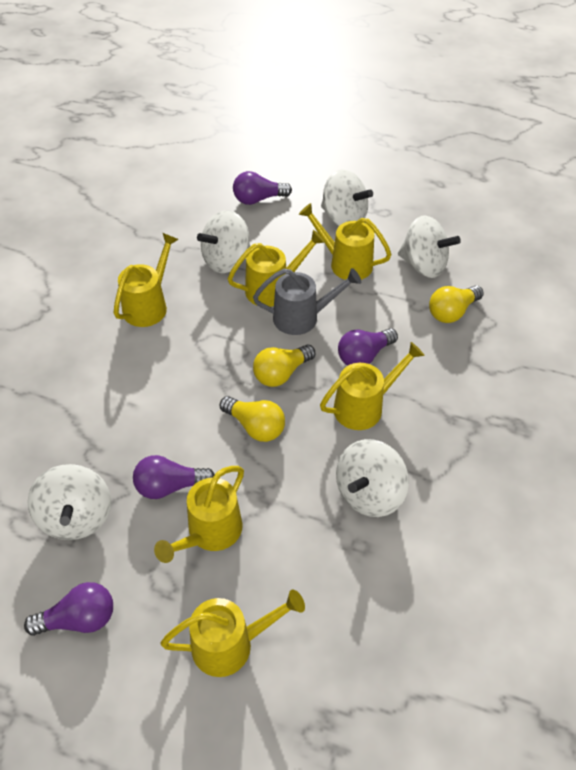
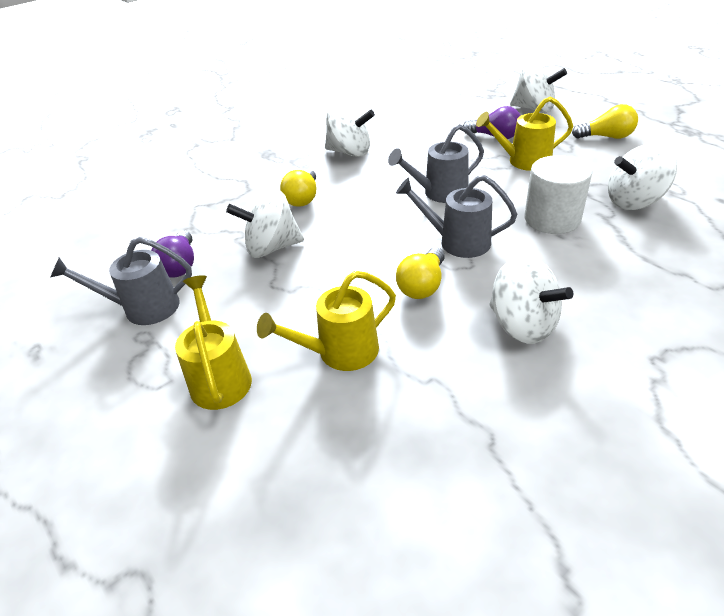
grey watering can: 1 -> 3
purple light bulb: 4 -> 2
white cylinder: 0 -> 1
yellow watering can: 6 -> 3

